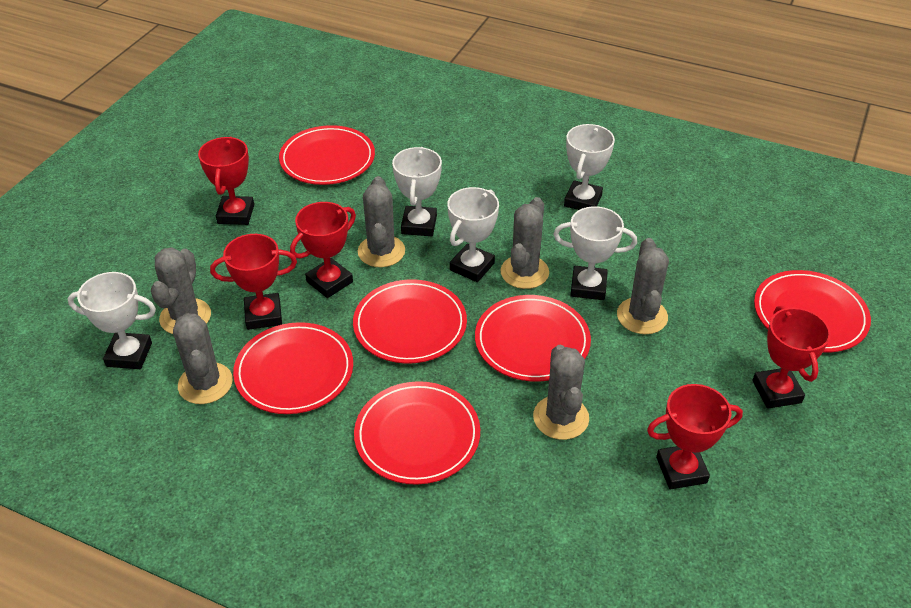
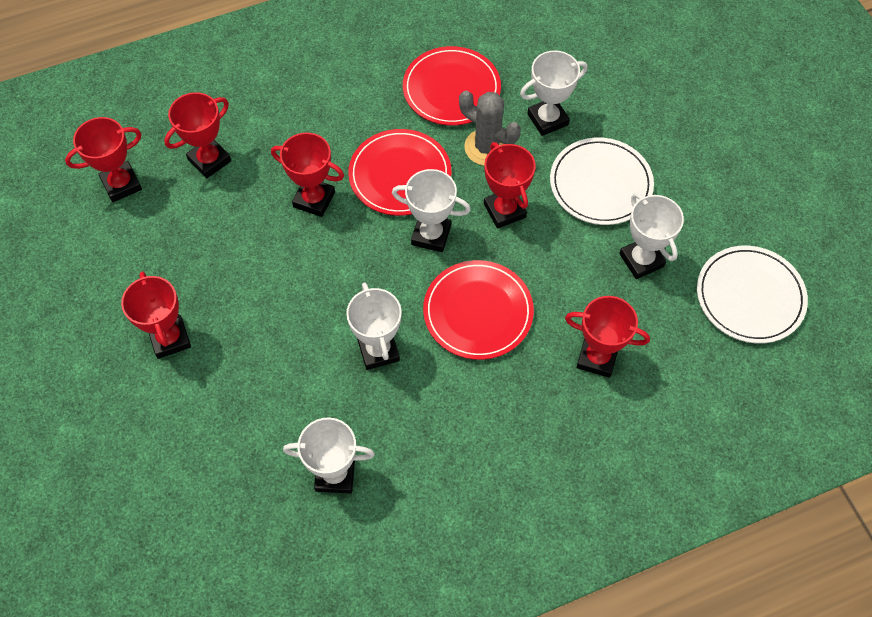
grey cactus: 6 -> 1
red plate: 6 -> 3
red trophy: 5 -> 6
white plate: 0 -> 2

